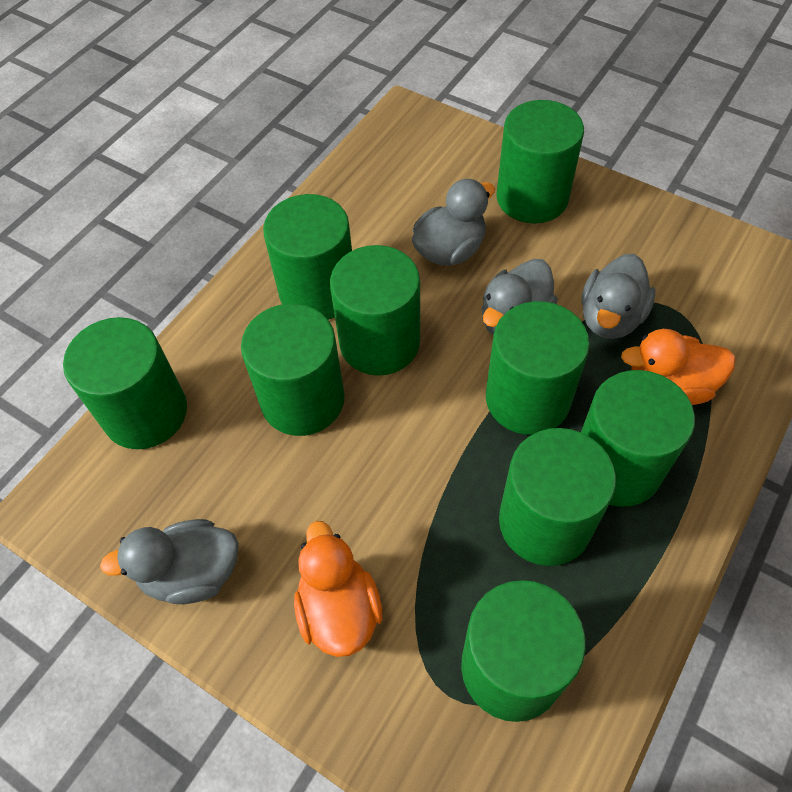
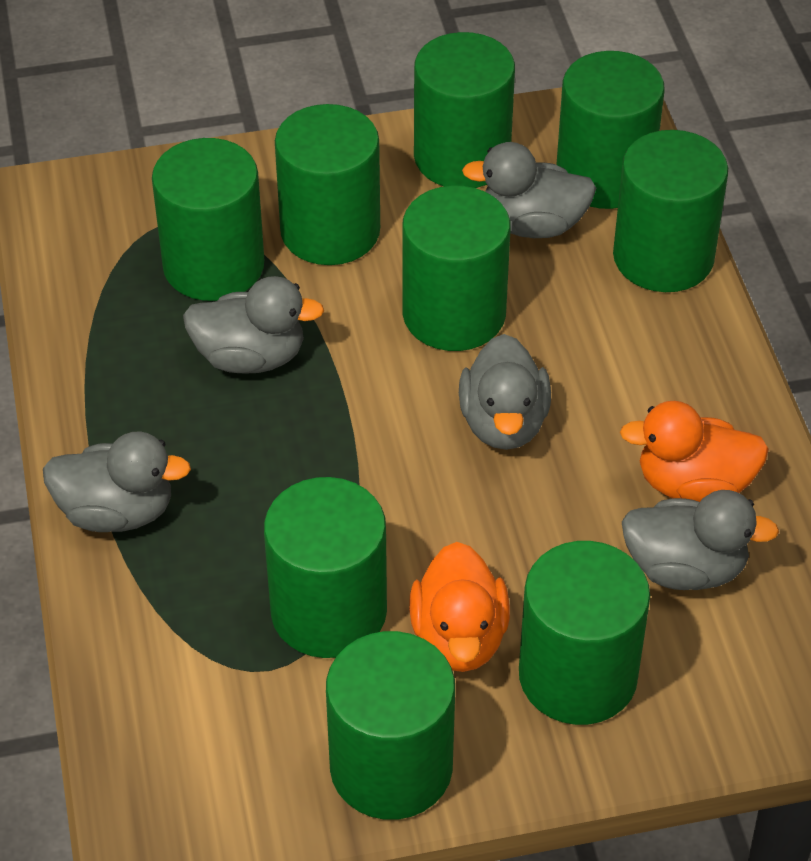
grey duck: 4 -> 5

